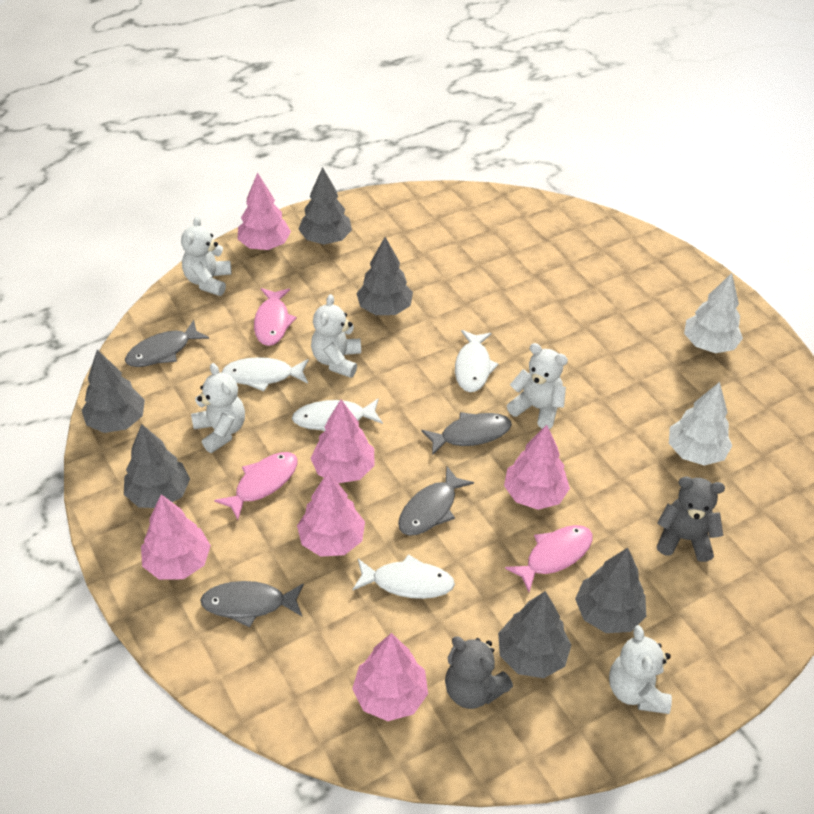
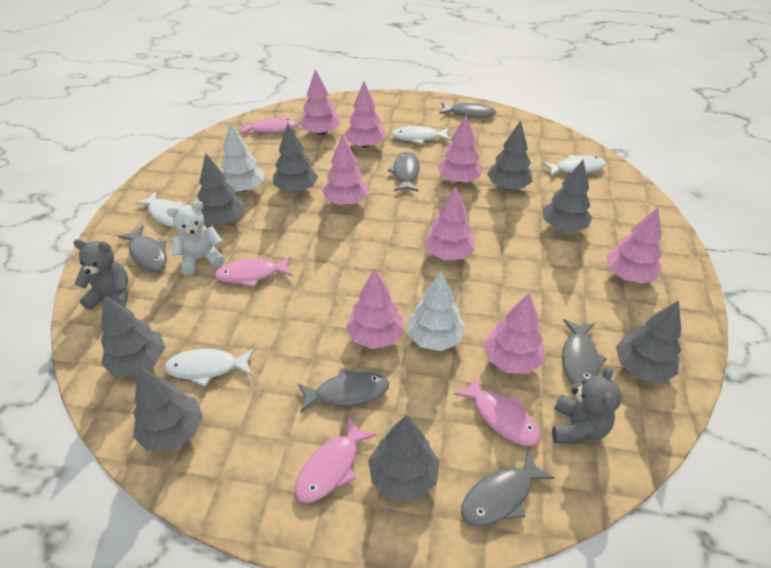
grey fish: 4 -> 6
grey tree: 6 -> 8
pink fish: 3 -> 4
pink tree: 6 -> 8
white teddy bear: 5 -> 1

